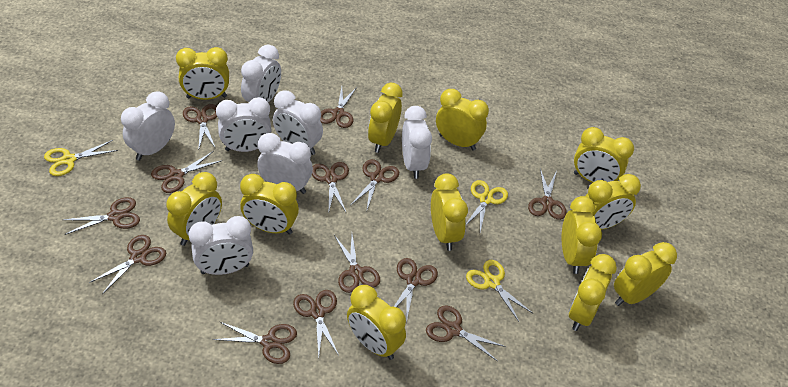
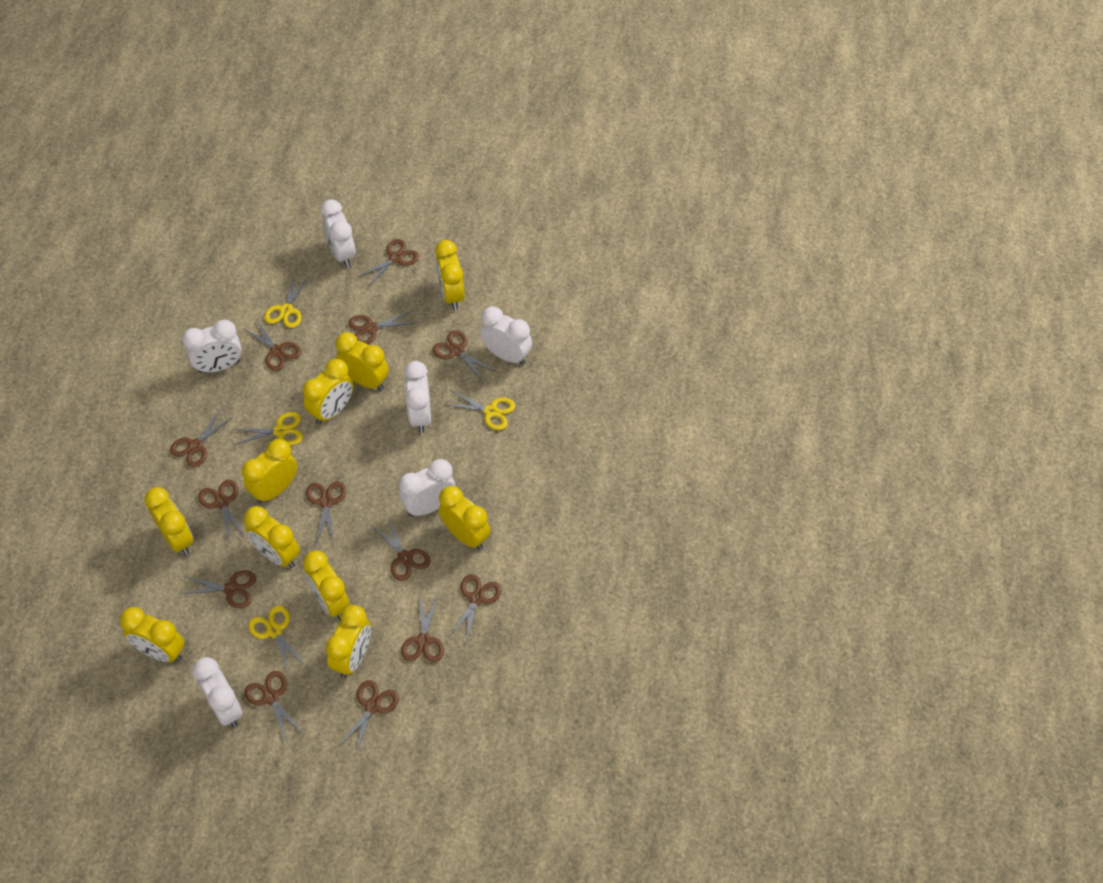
white clock: 7 -> 6
yellow clock: 12 -> 10
yellow scissors: 3 -> 4

